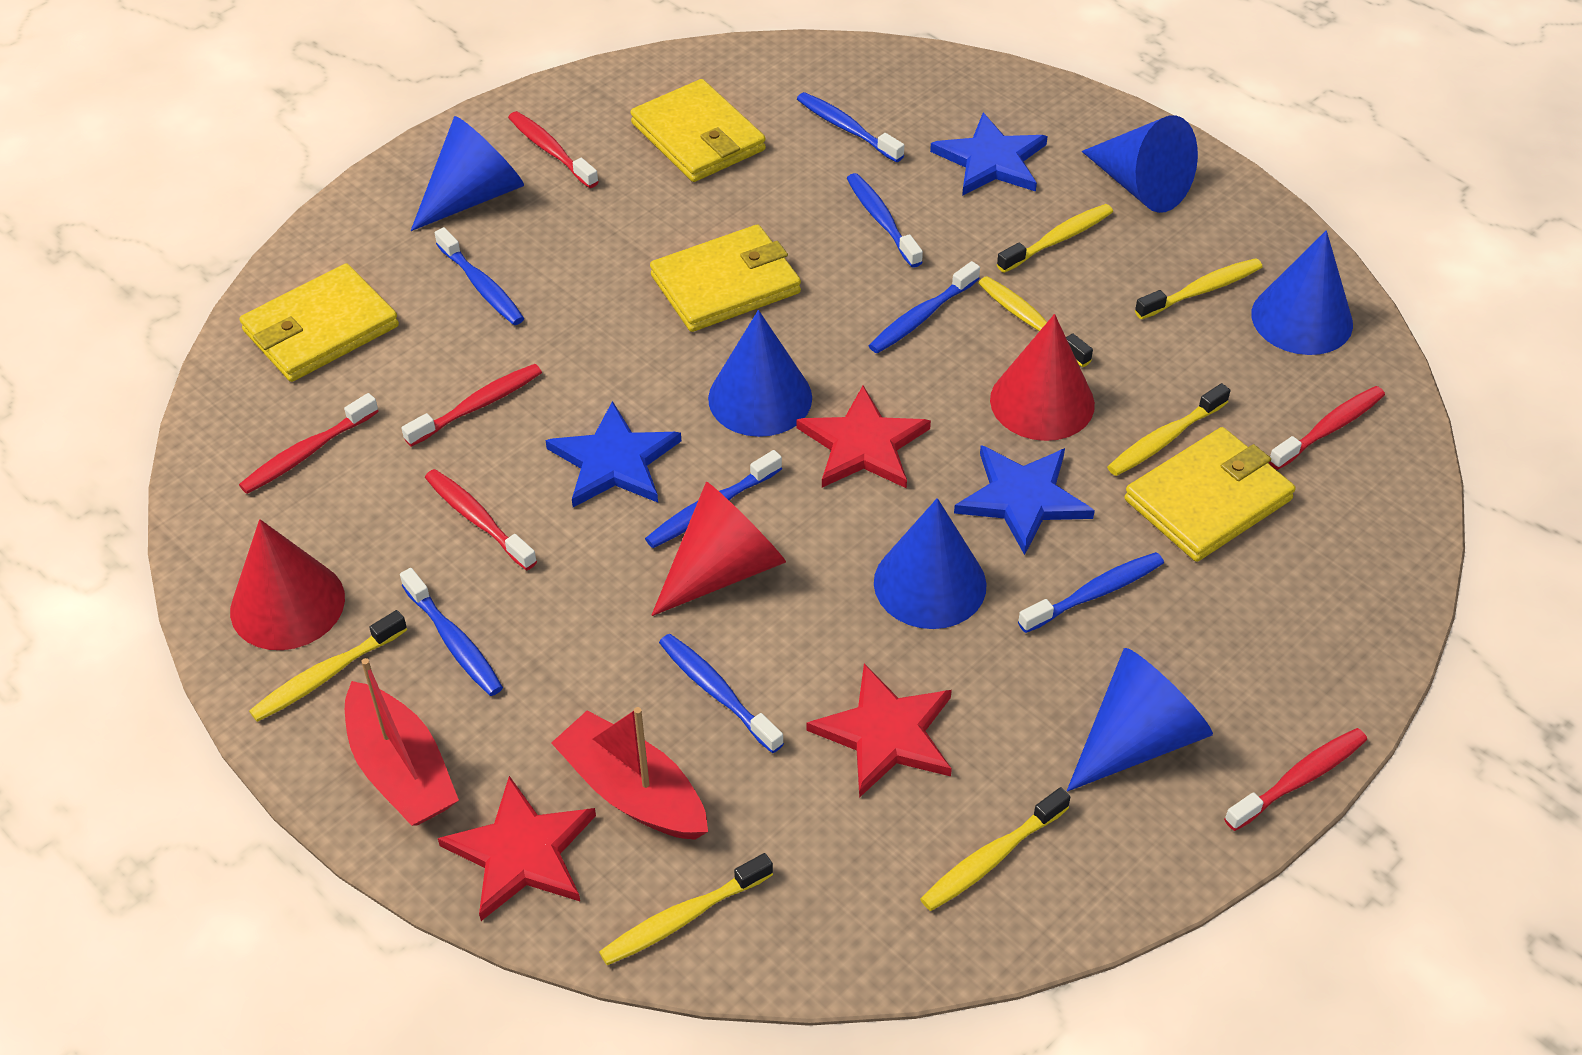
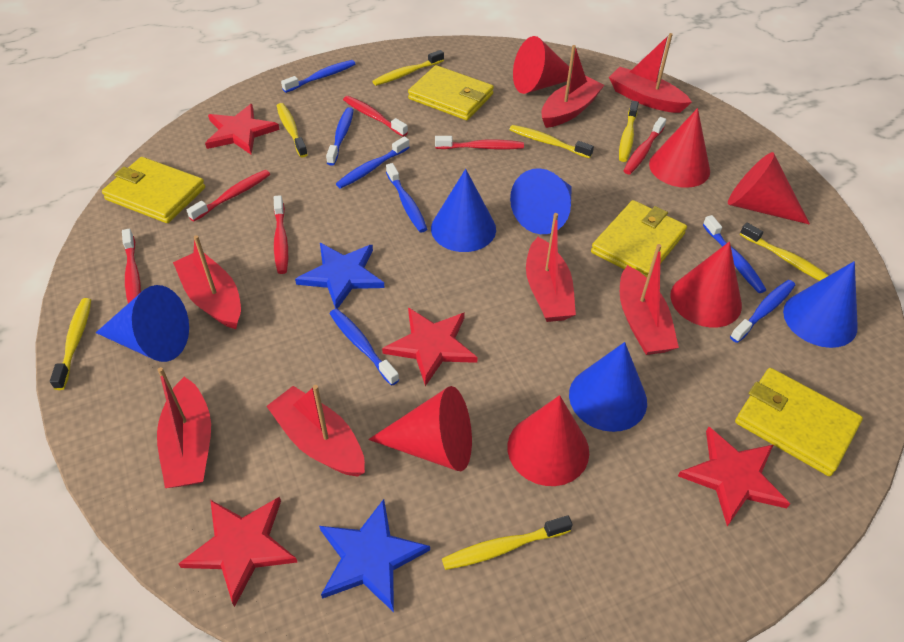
blue cone: 6 -> 5
blue star: 3 -> 2
blue toothbrush: 8 -> 7
red boat: 2 -> 7
red cone: 3 -> 6
red star: 3 -> 4

